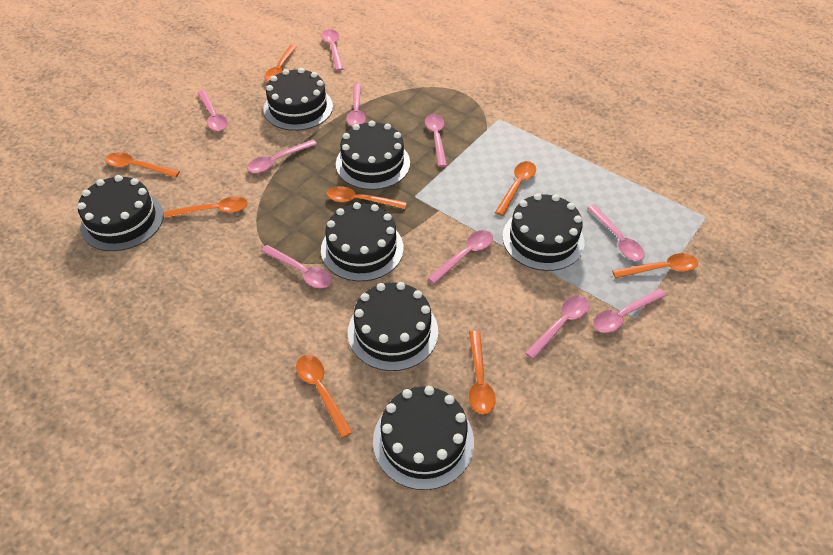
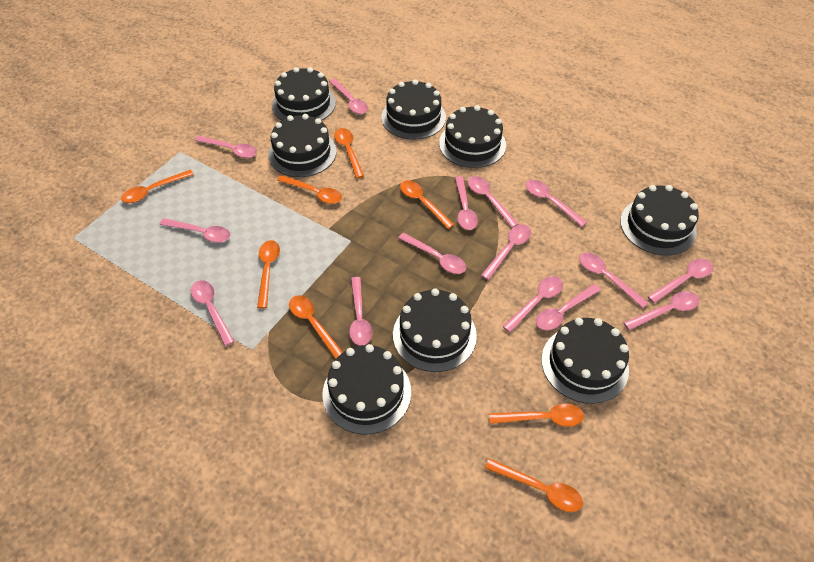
black cake: 7 -> 8
pink spoon: 10 -> 15

